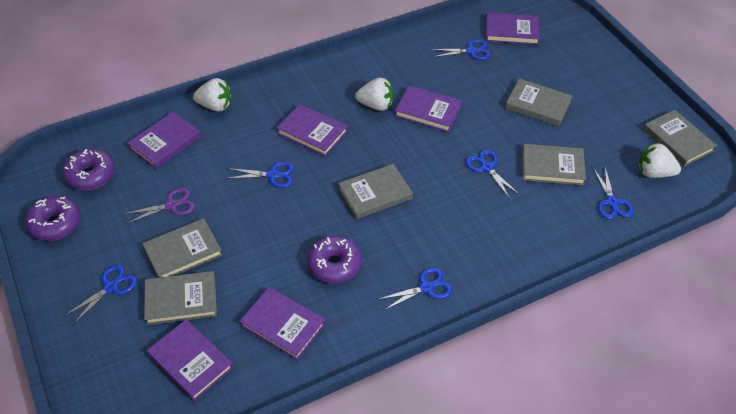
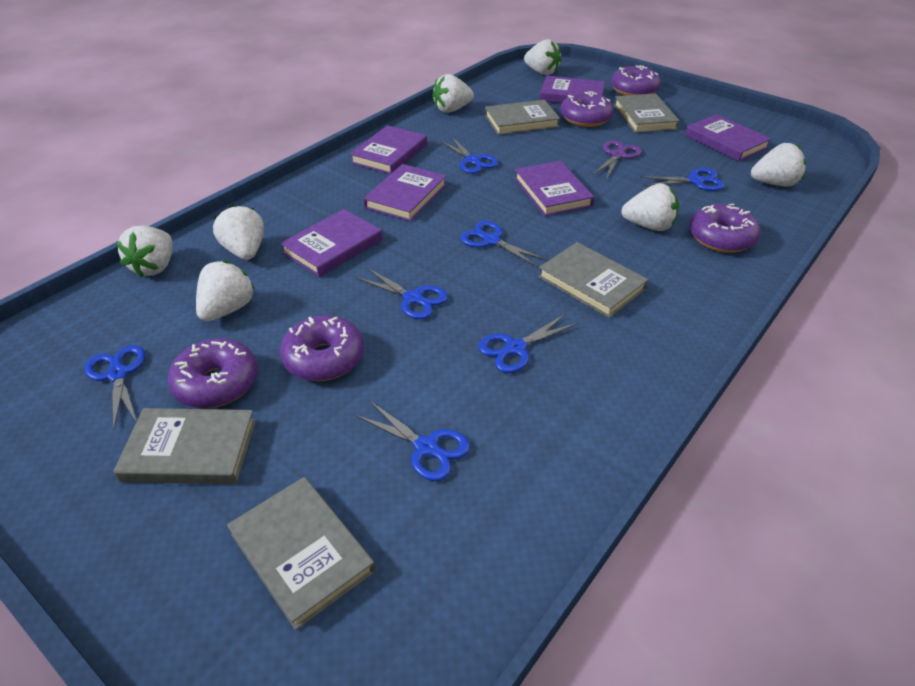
blue scissors: 6 -> 7
grey book: 6 -> 5
purple donut: 3 -> 5
white strawberry: 3 -> 7

